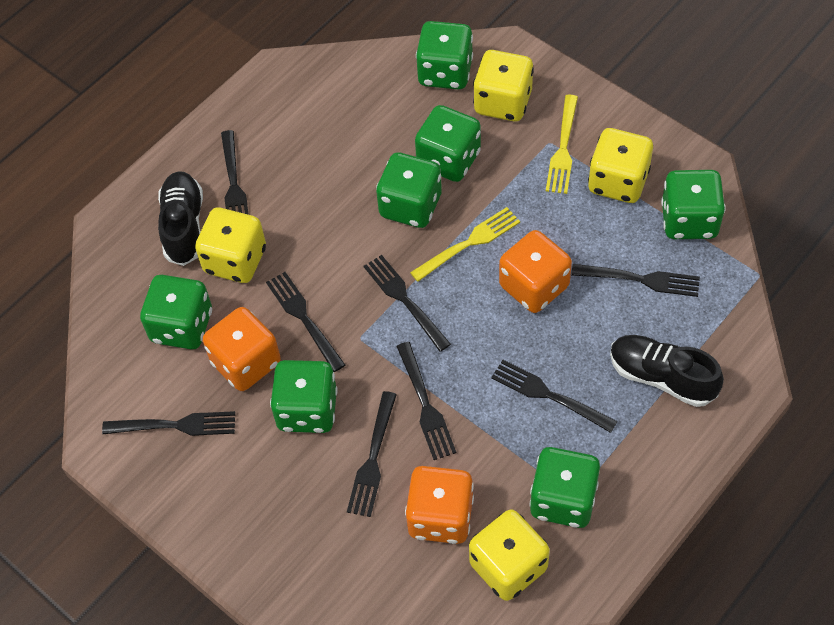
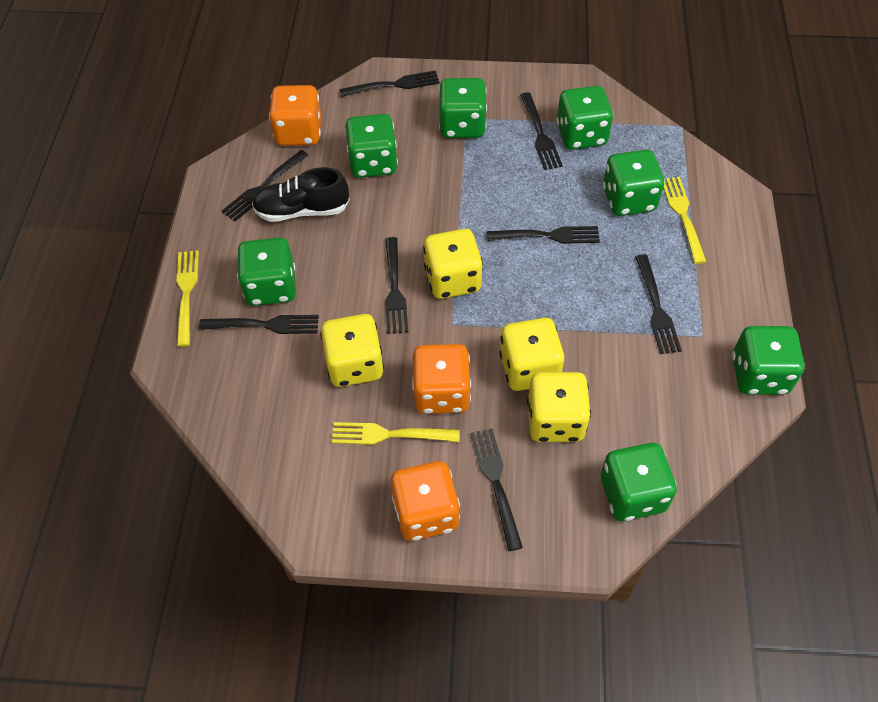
black shoe: 2 -> 1
yellow fork: 2 -> 3

